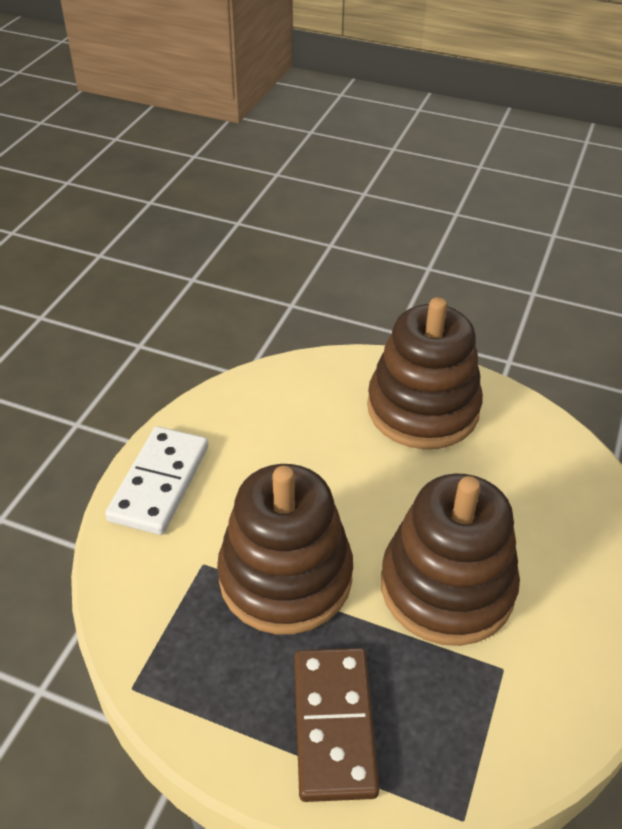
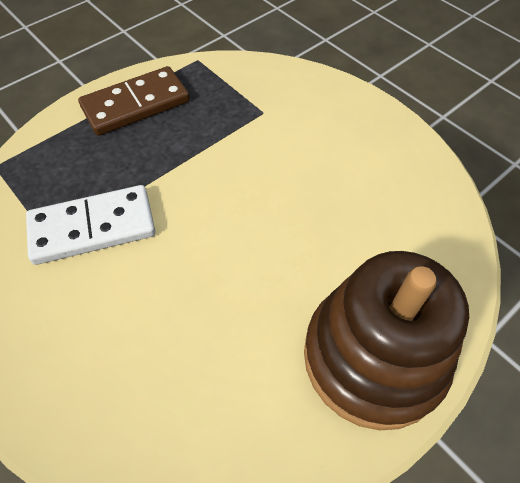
brown stacking toy: 3 -> 1

